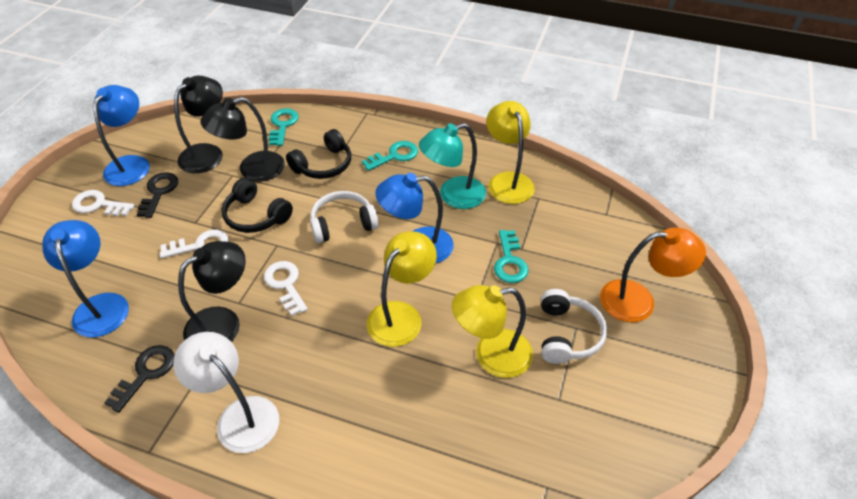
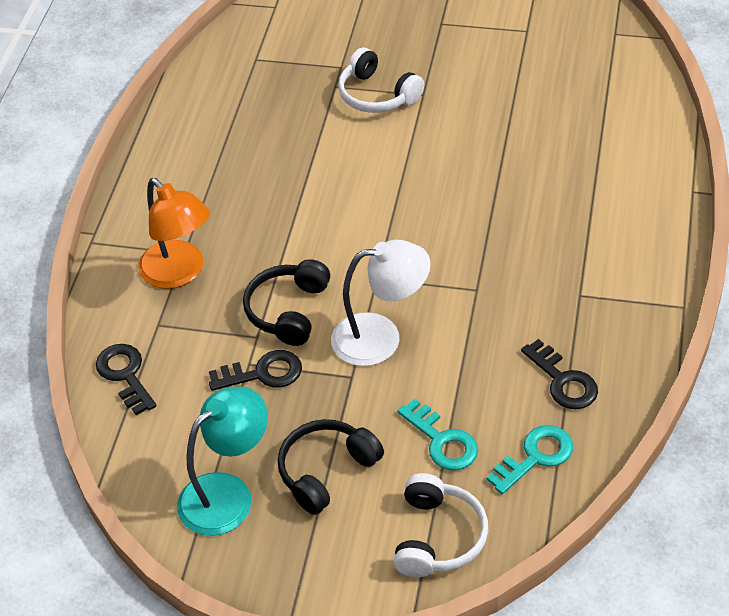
black key: 2 -> 3
black lamp: 3 -> 0
blue lamp: 3 -> 0
turquoise key: 3 -> 2
white key: 3 -> 0
yellow lamp: 3 -> 0

